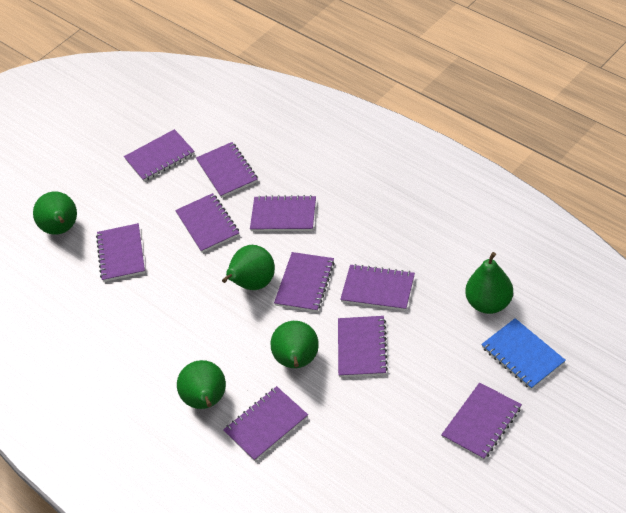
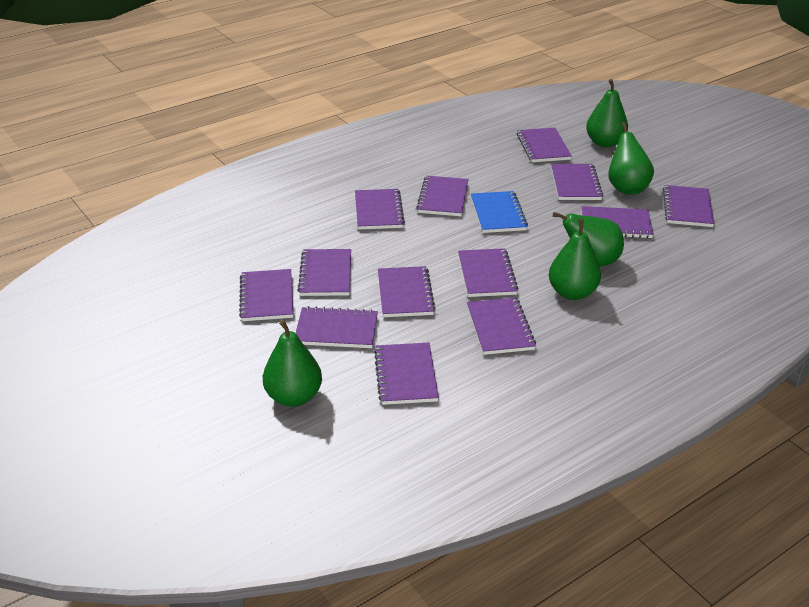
purple notebook: 10 -> 13

